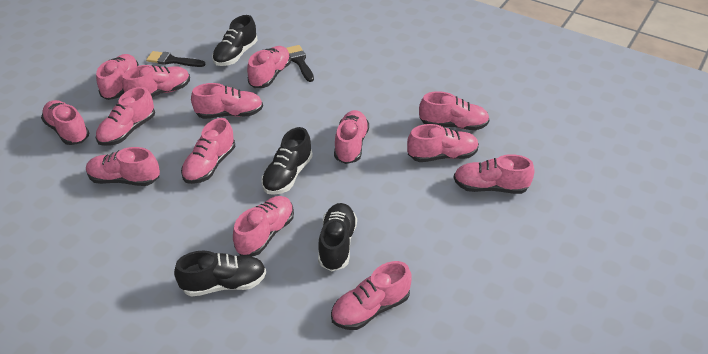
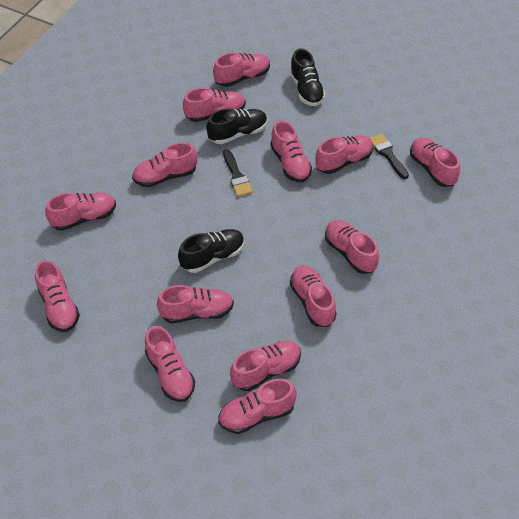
black shoe: 4 -> 3

